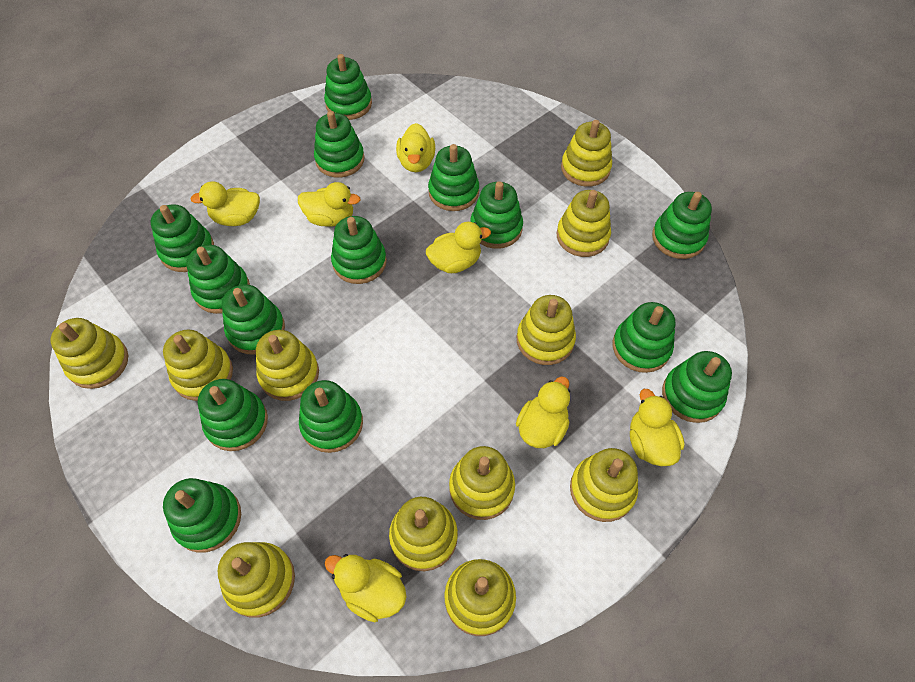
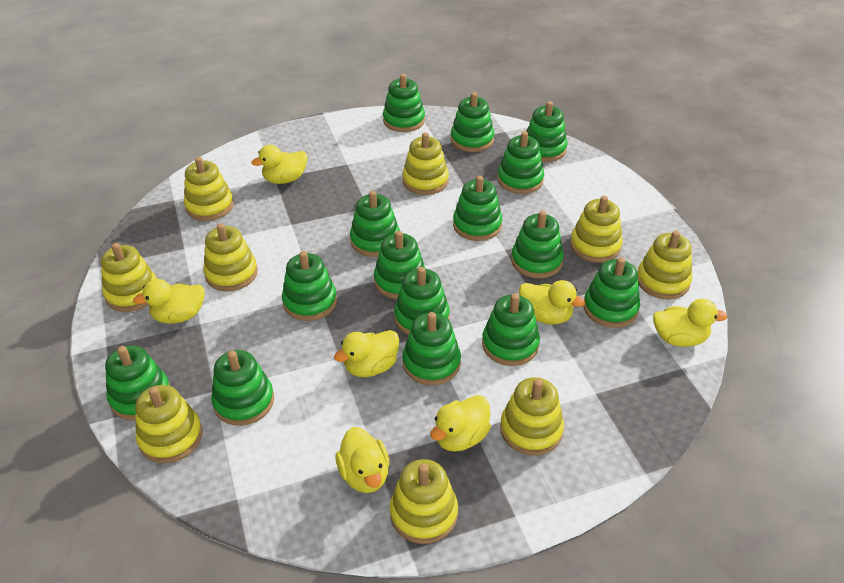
green stacking toy: 14 -> 15
yellow stacking toy: 11 -> 9

